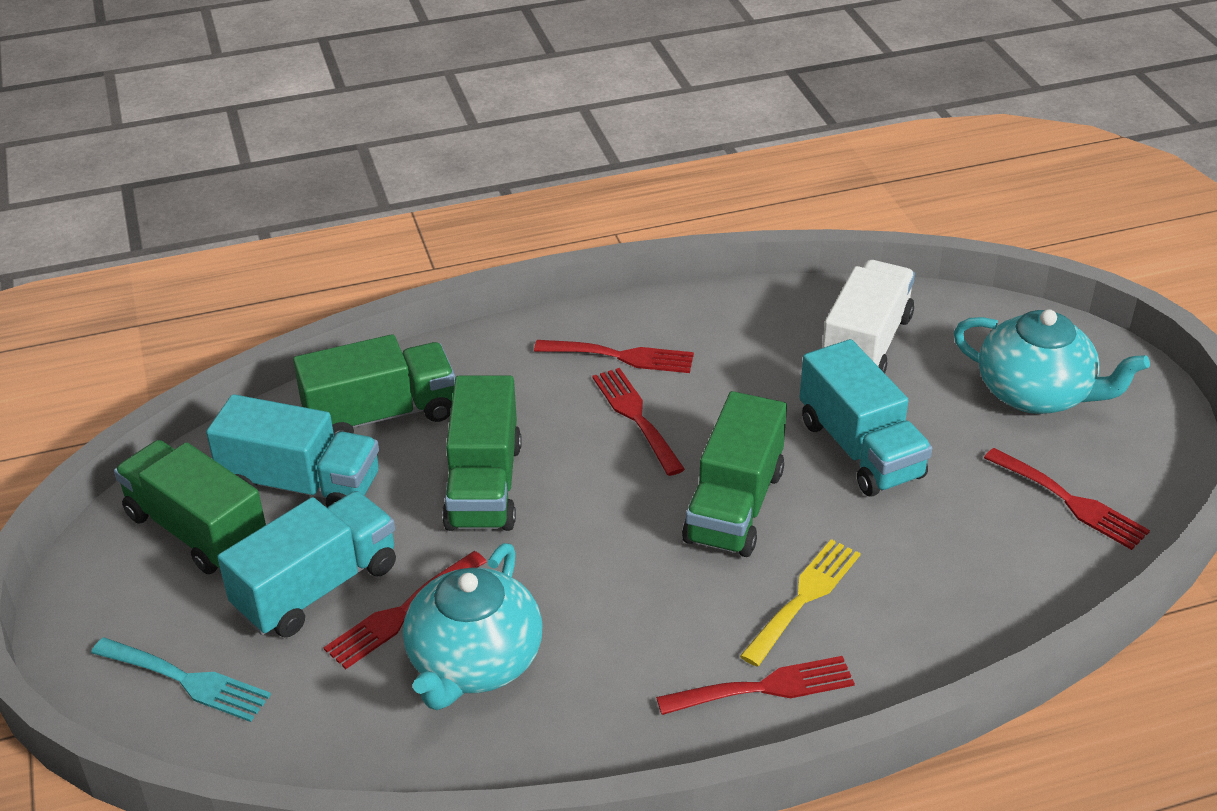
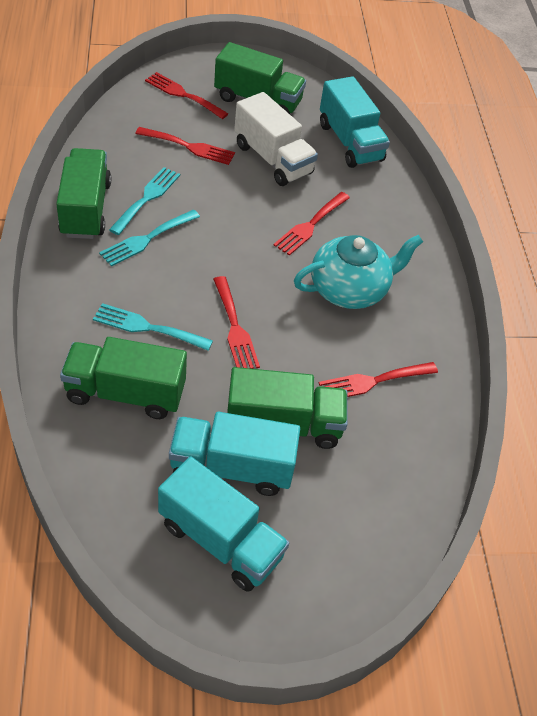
turquoise fork: 1 -> 3
turquoise teapot: 2 -> 1
yellow fork: 1 -> 0

